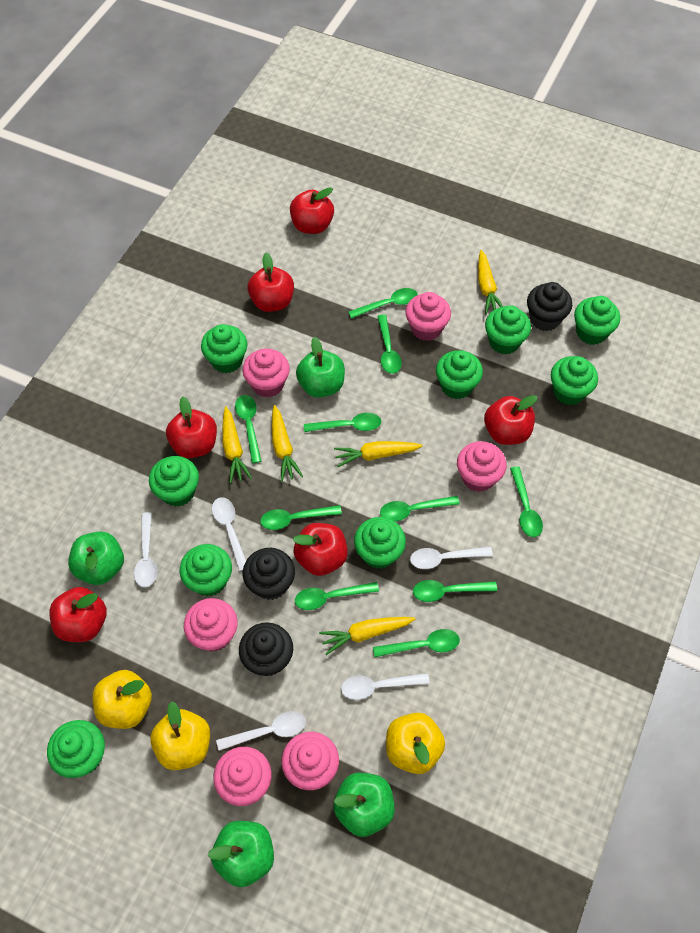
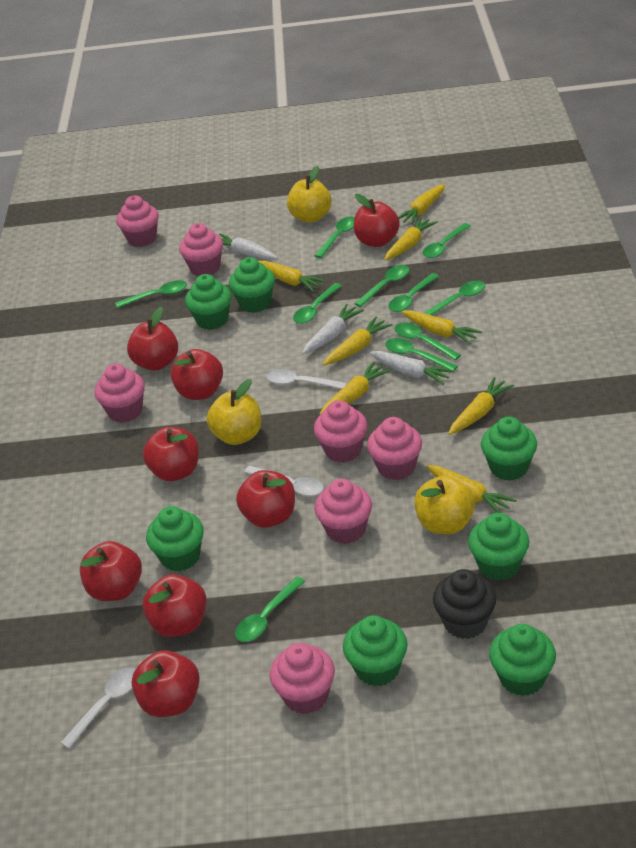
black cupcake: 3 -> 1
green apple: 4 -> 0
green cupcake: 9 -> 7
pink cupcake: 6 -> 7
red apple: 6 -> 8
white carrot: 0 -> 3
white spoon: 5 -> 3
yellow carrot: 5 -> 8

